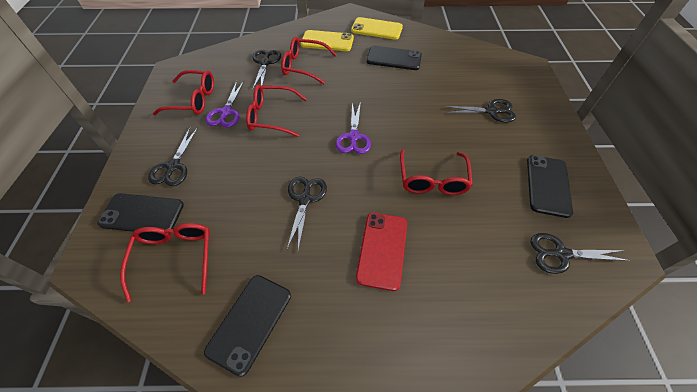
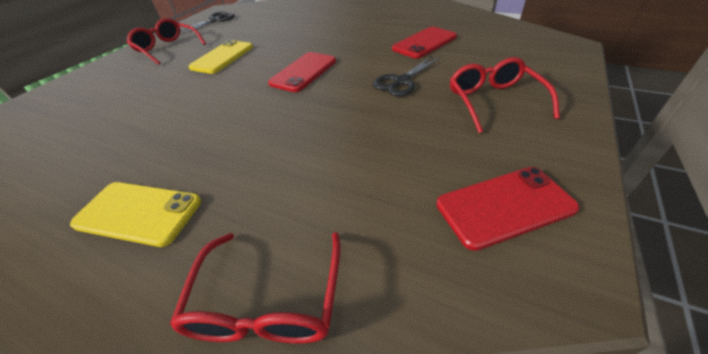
black phone: 4 -> 0
black scissors: 5 -> 2
purple scissors: 2 -> 0
red glasses: 5 -> 3
red phone: 1 -> 3

